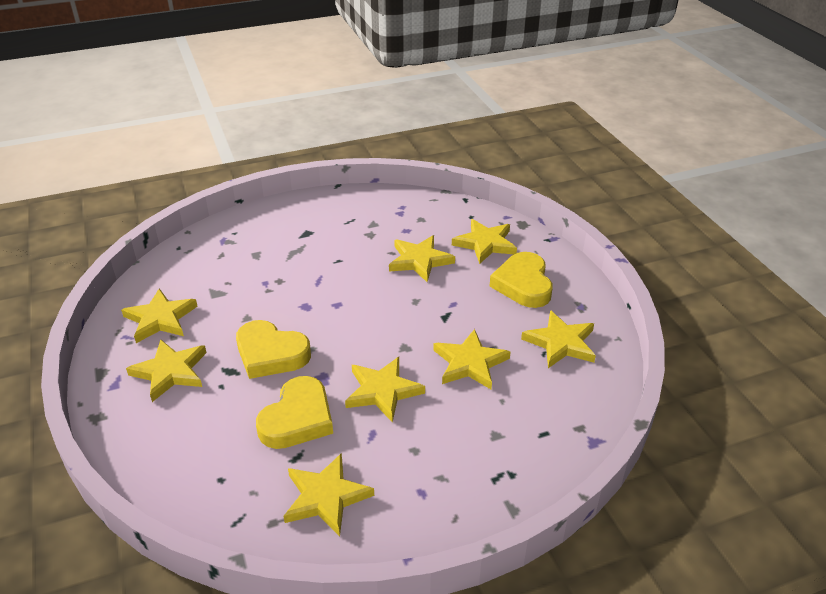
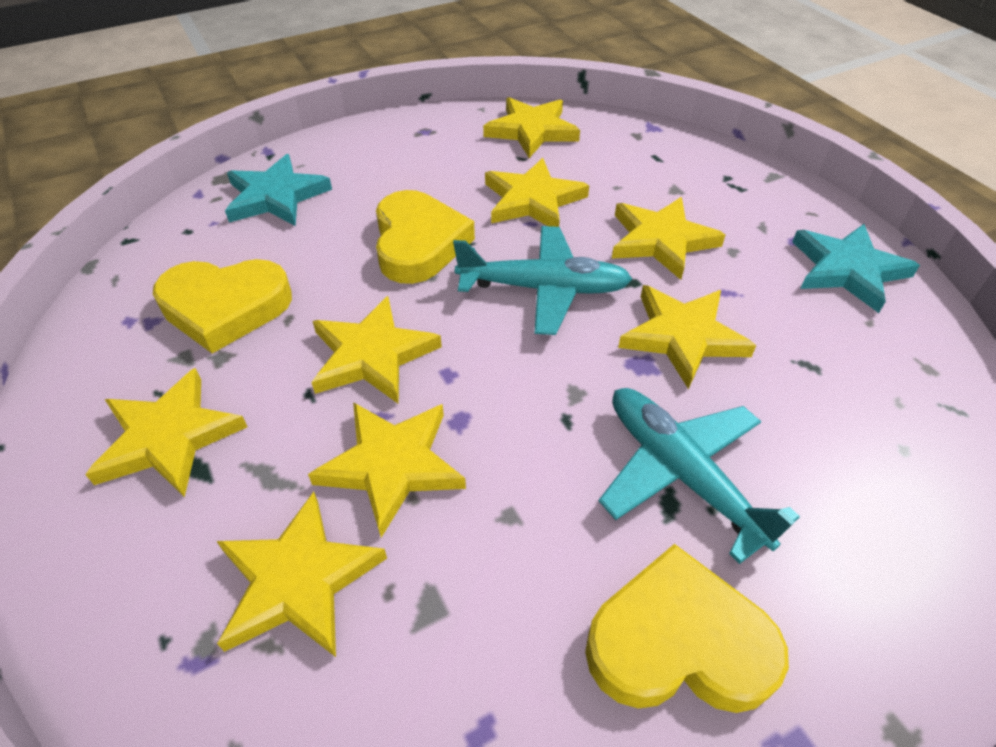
turquoise plane: 0 -> 2
turquoise star: 0 -> 2

